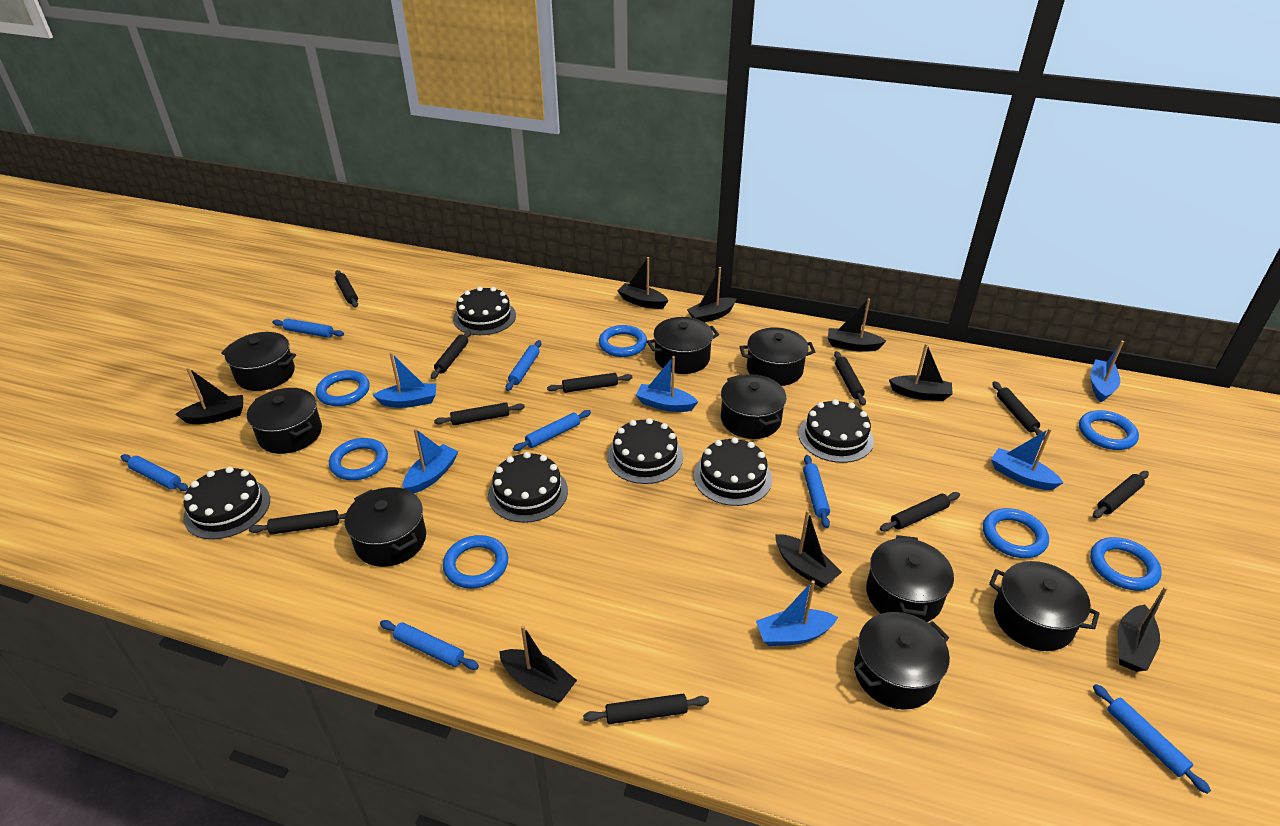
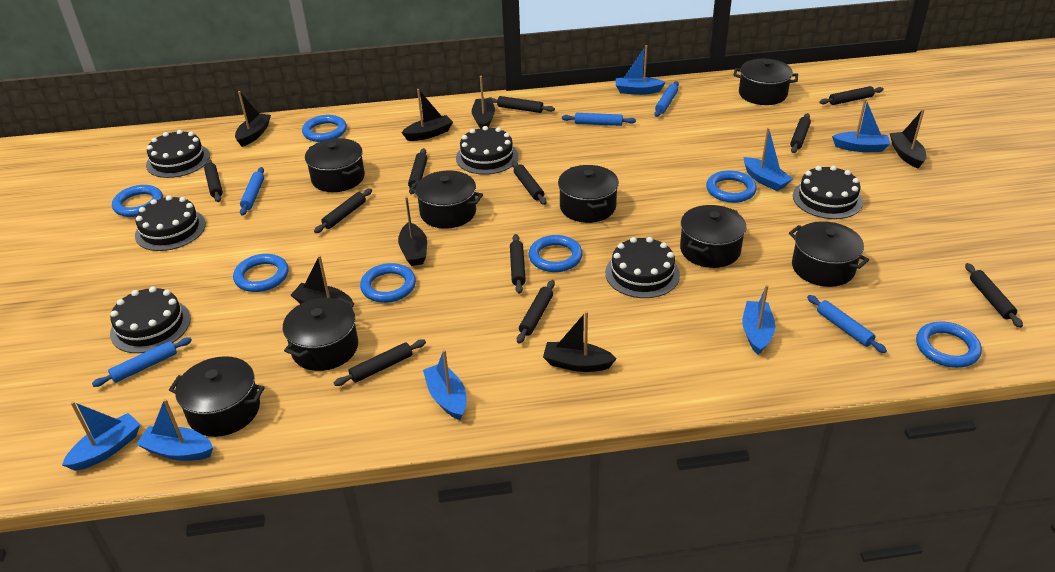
black boat: 8 -> 7
black pot: 9 -> 8
black rolling pin: 10 -> 11
blue boat: 6 -> 7
blue rolling pin: 7 -> 5

